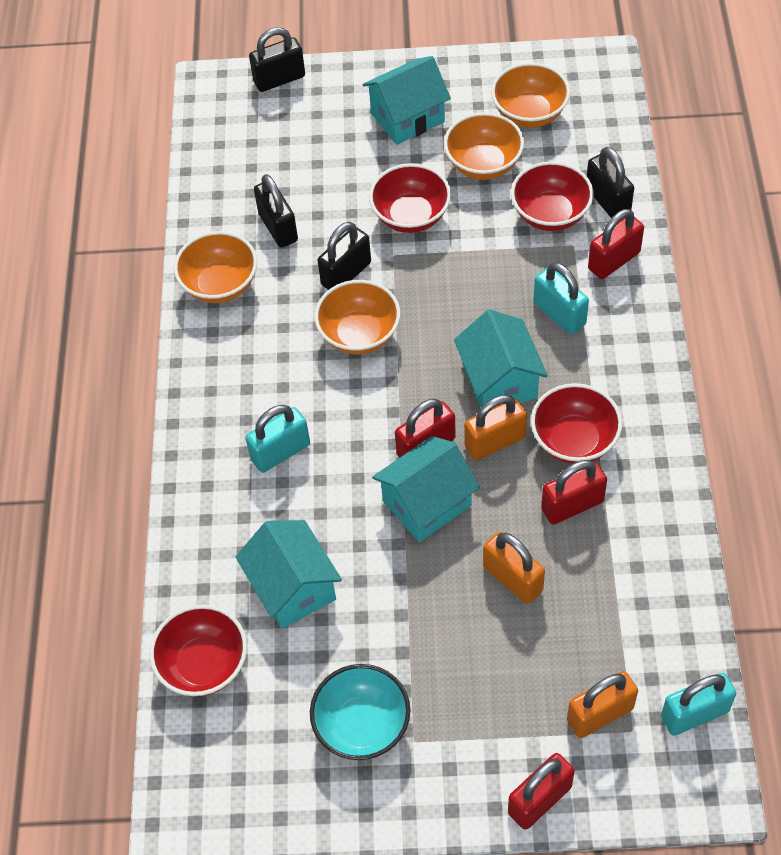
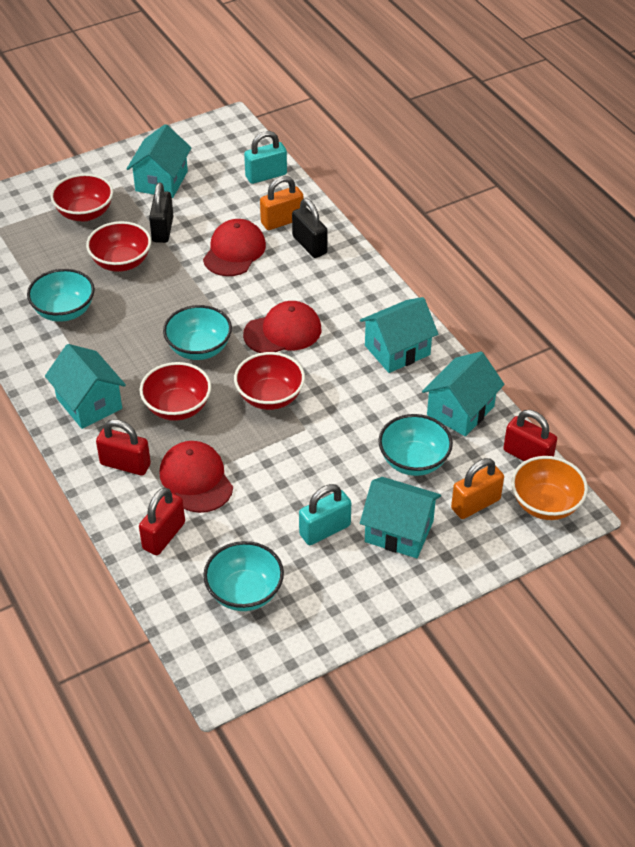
black padlock: 4 -> 2
orange bowl: 4 -> 1
orange padlock: 3 -> 2
red cap: 0 -> 3
red padlock: 4 -> 3
turquoise bowl: 1 -> 4
turquoise house: 4 -> 5
turquoise padlock: 3 -> 2

